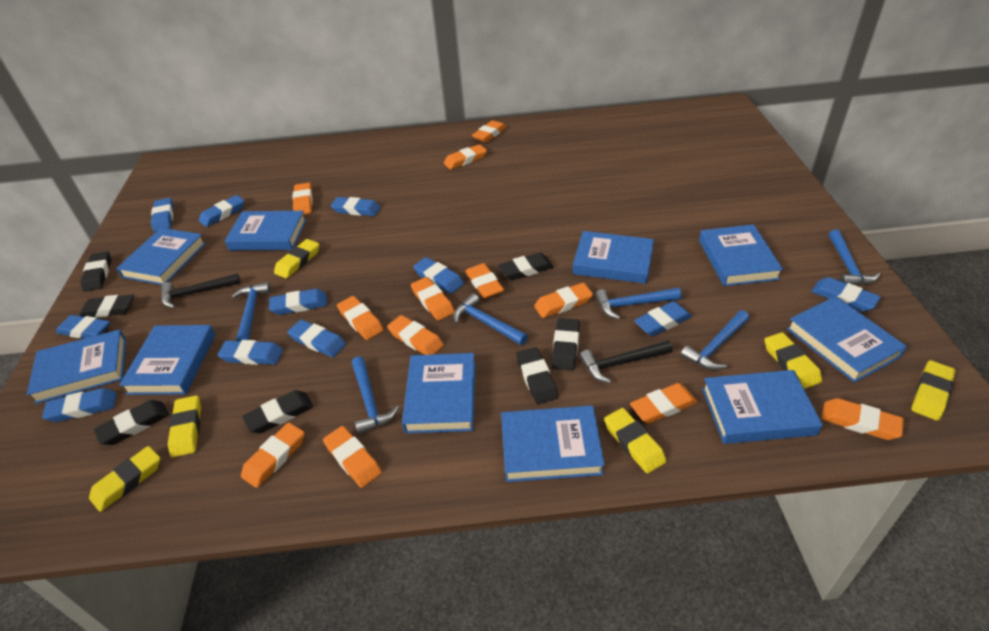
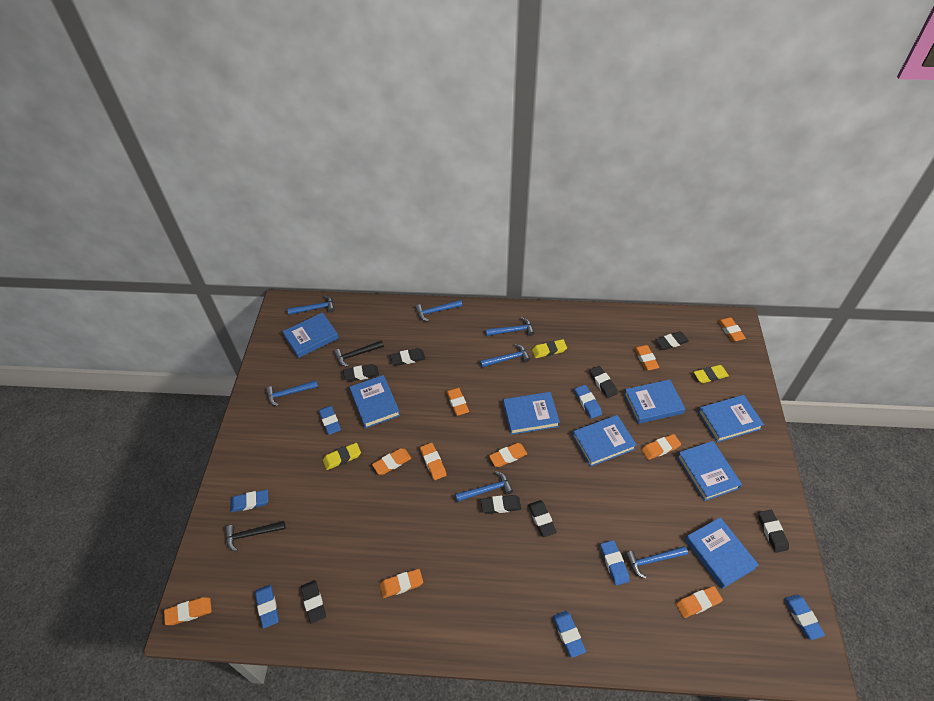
black eraser: 7 -> 8
blue book: 10 -> 8
blue eraser: 11 -> 7
blue hammer: 6 -> 7
orange eraser: 12 -> 10
yellow eraser: 6 -> 3

